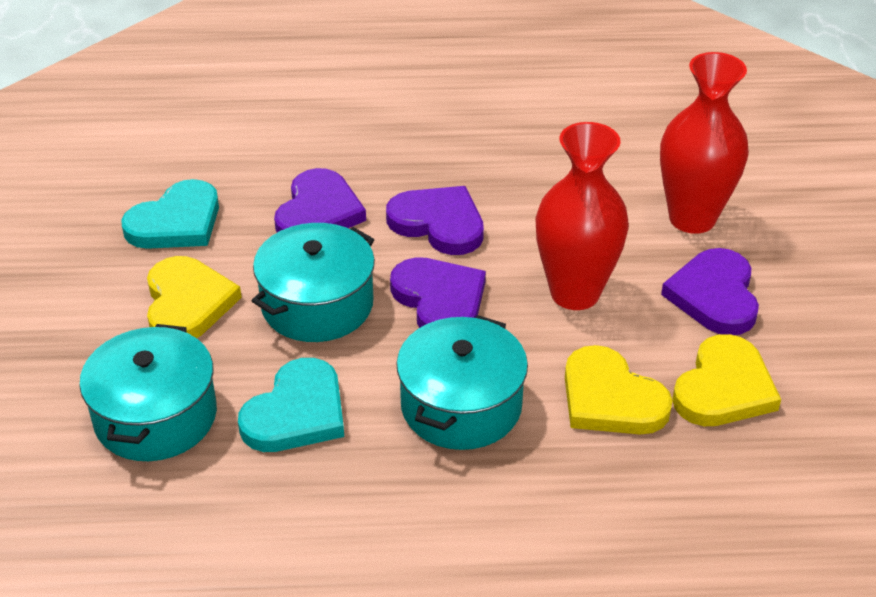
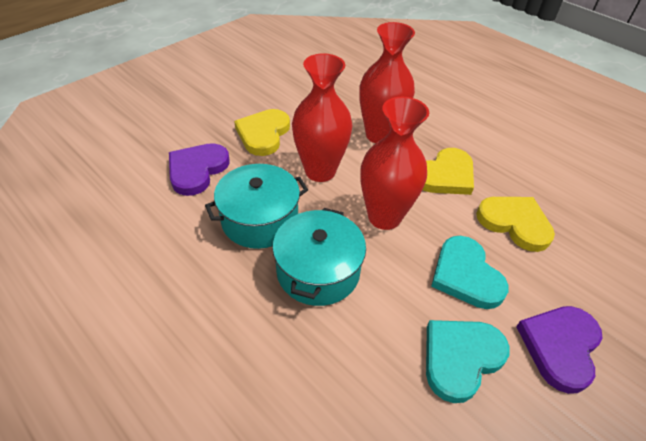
purple heart: 4 -> 2
red vase: 2 -> 3
turquoise pot: 3 -> 2

